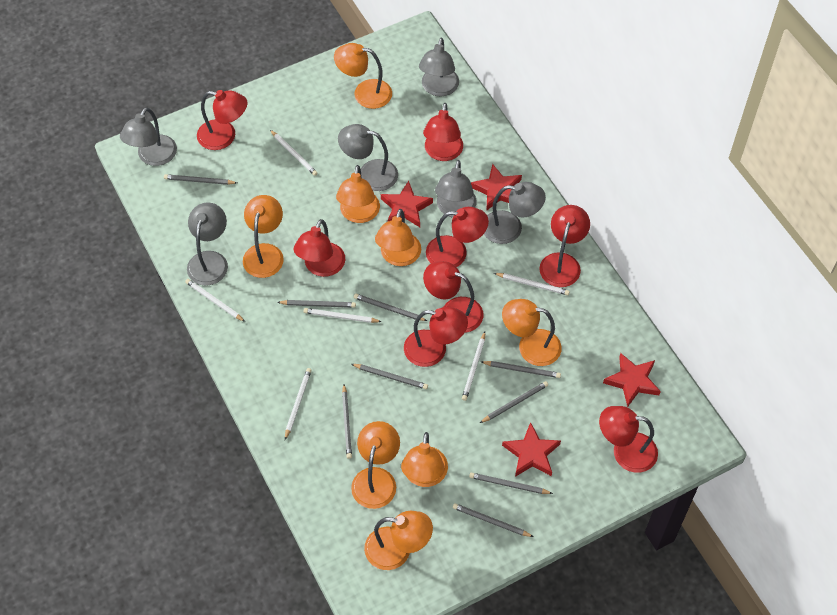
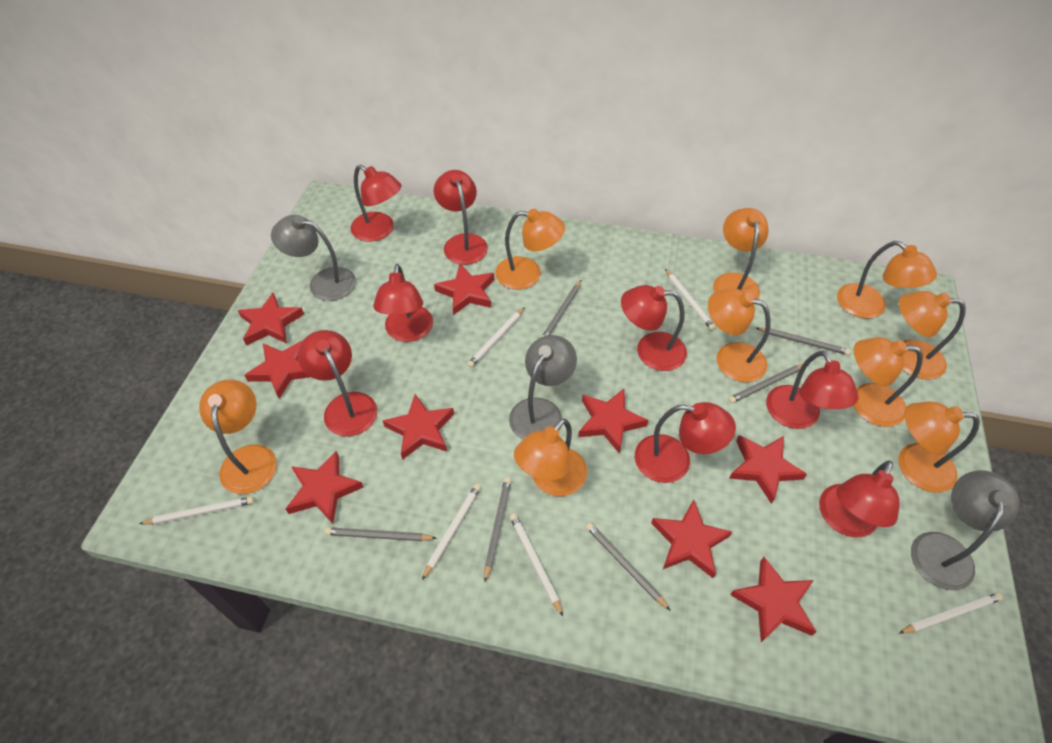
grey lamp: 6 -> 3
grey pencil: 9 -> 6
orange lamp: 8 -> 9
red star: 4 -> 9

